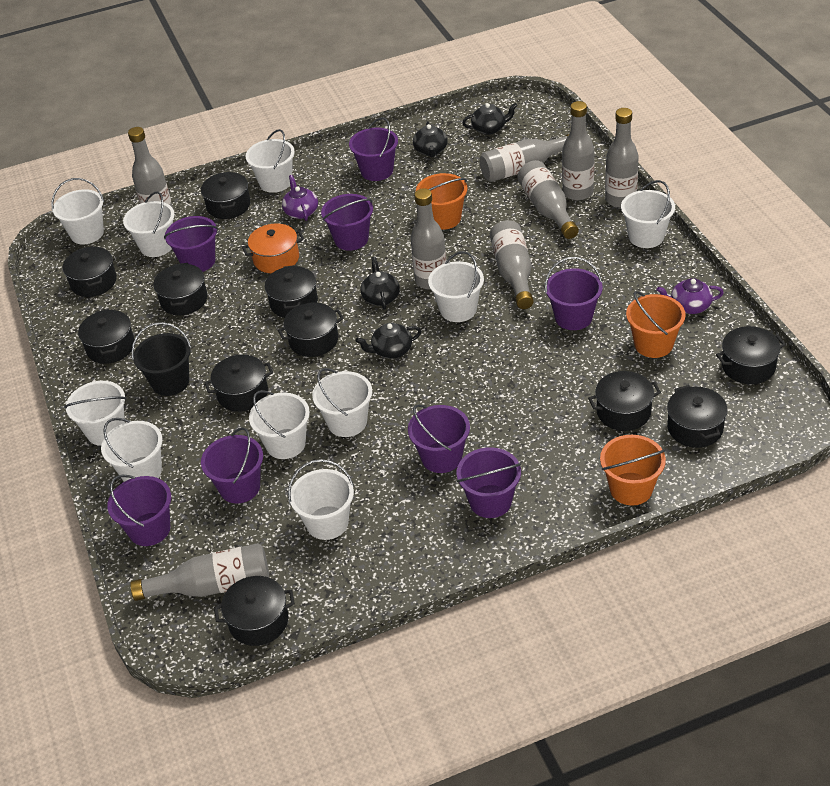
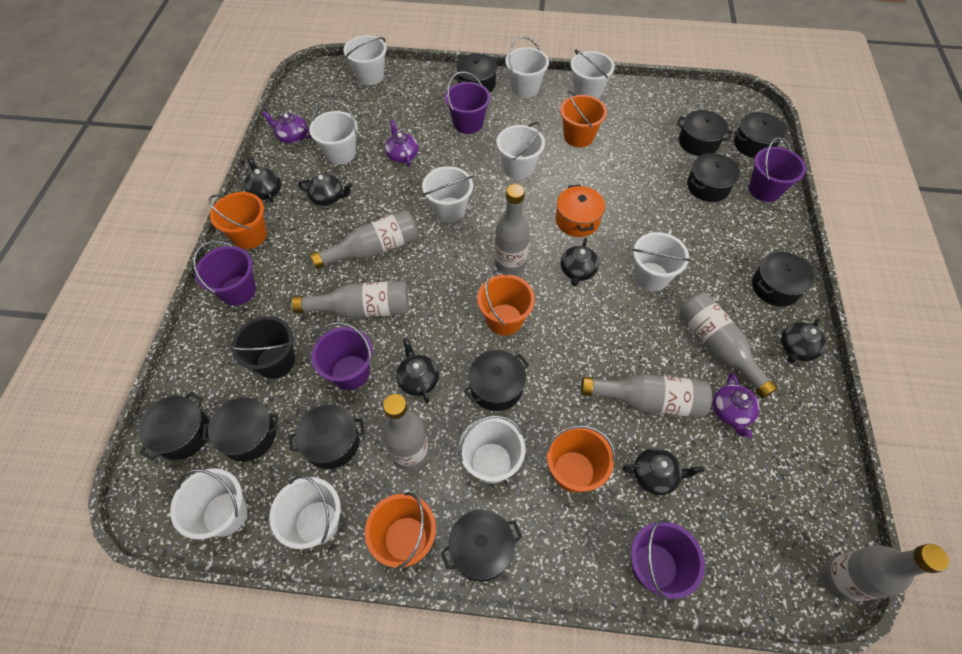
black pot: 11 -> 10
black teapot: 4 -> 6
grey bottle: 8 -> 7
orange bucket: 3 -> 5
purple bucket: 8 -> 5
purple teapot: 2 -> 3

